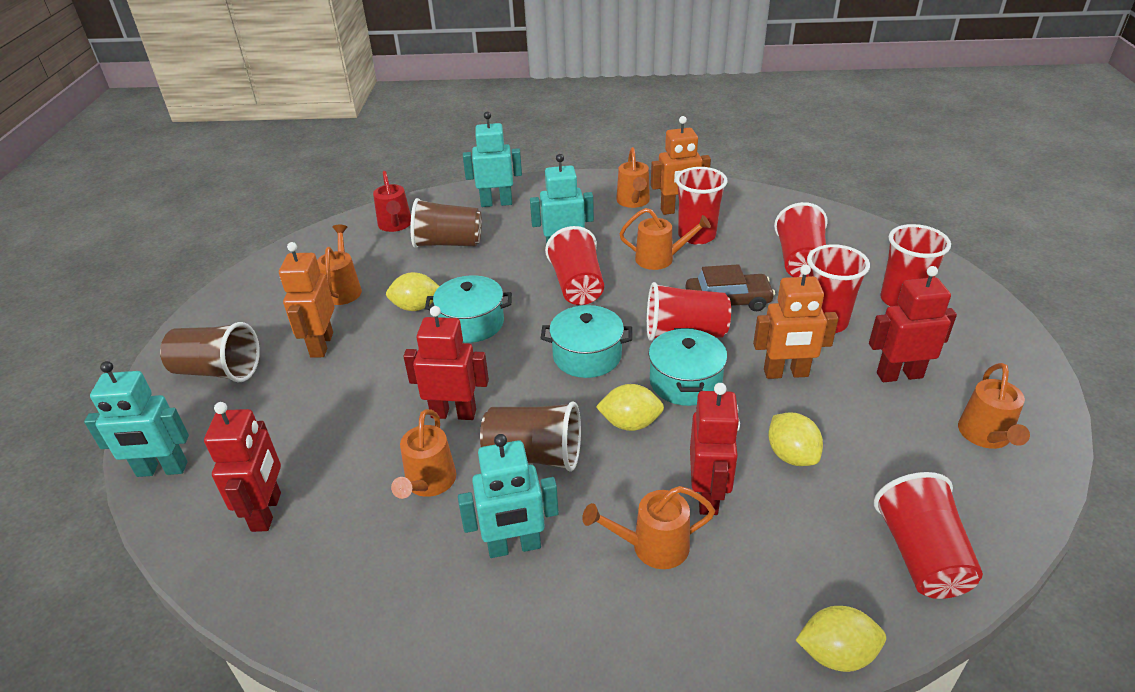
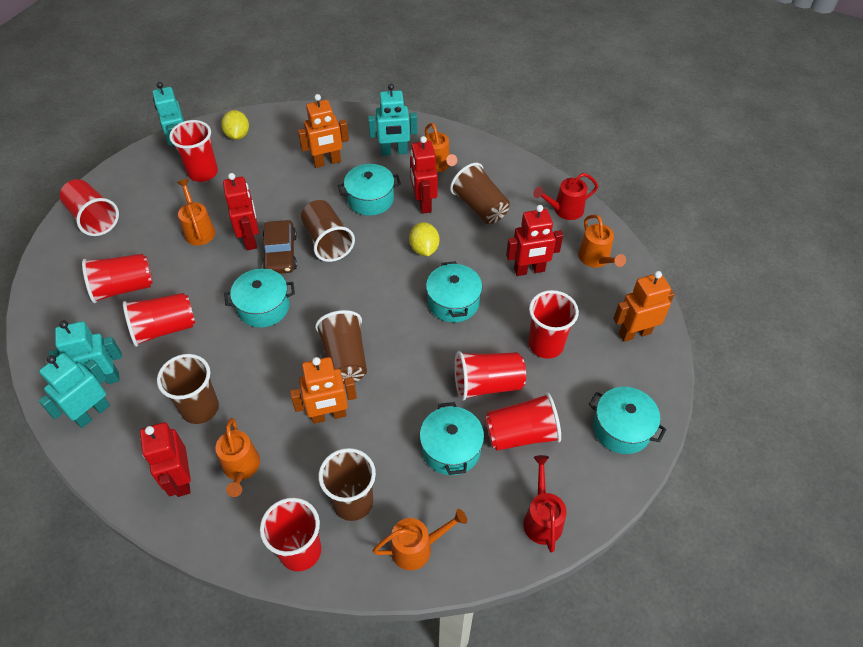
brown cup: 3 -> 5
orange watering can: 6 -> 5
red cup: 7 -> 8
red watering can: 1 -> 2
turquoise pot: 3 -> 5
yellow lemon: 4 -> 2

